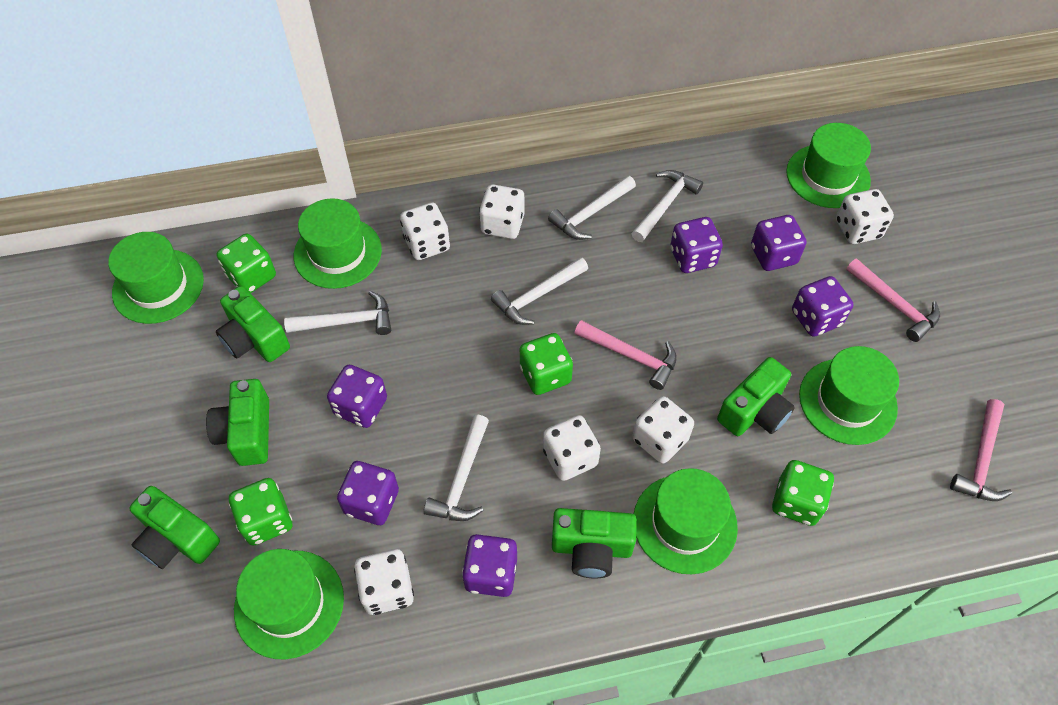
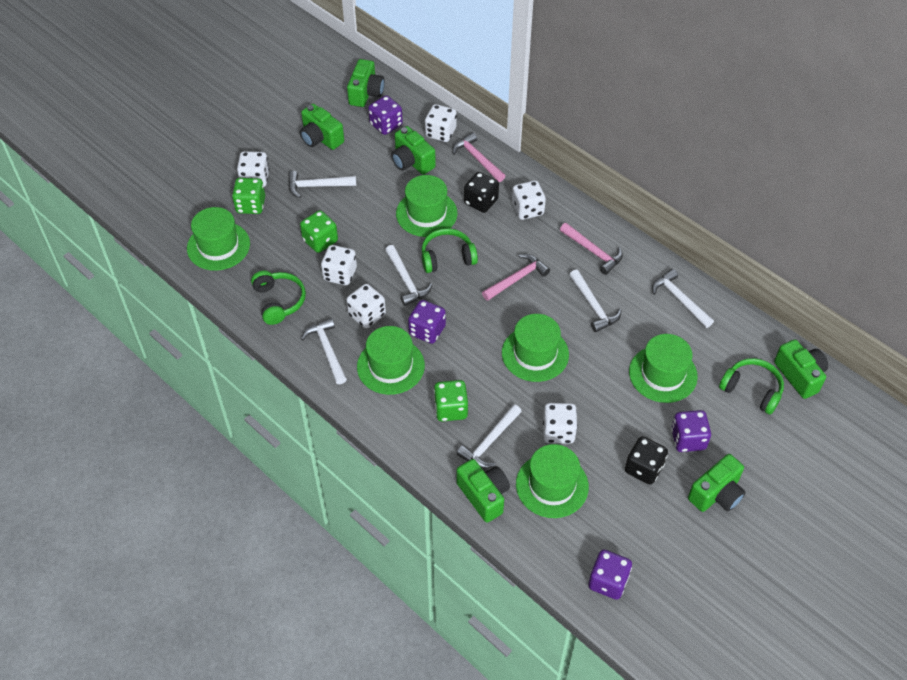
black dice: 0 -> 2
green camera: 5 -> 6
green dice: 4 -> 3
green headphones: 0 -> 3
purple dice: 6 -> 4
white hammer: 5 -> 6

